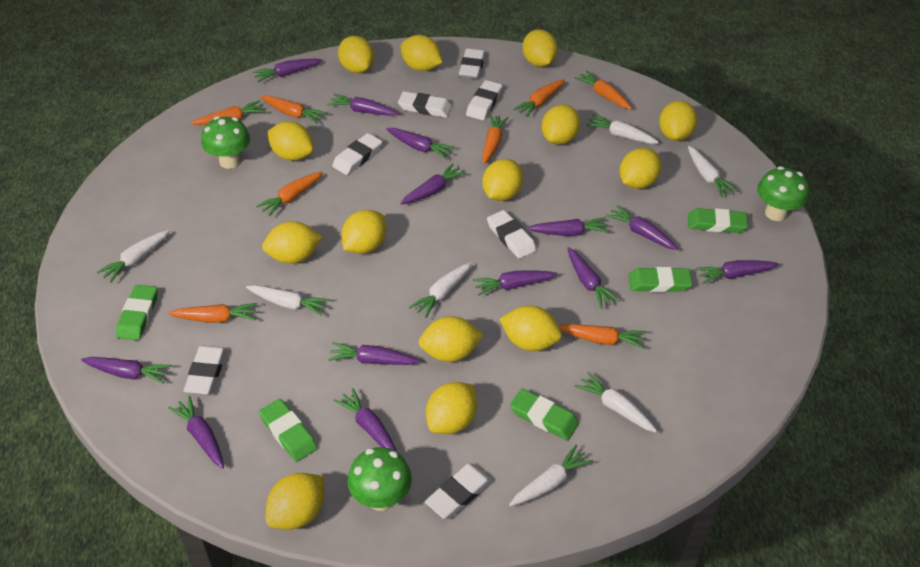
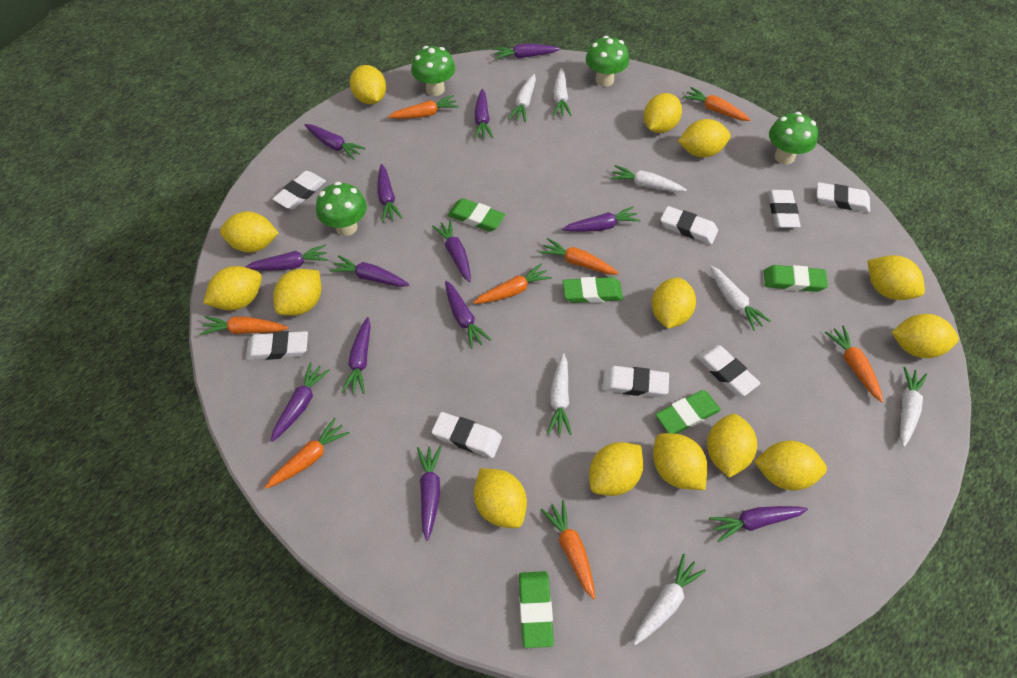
green mushroom: 3 -> 4
white eraser: 7 -> 8

